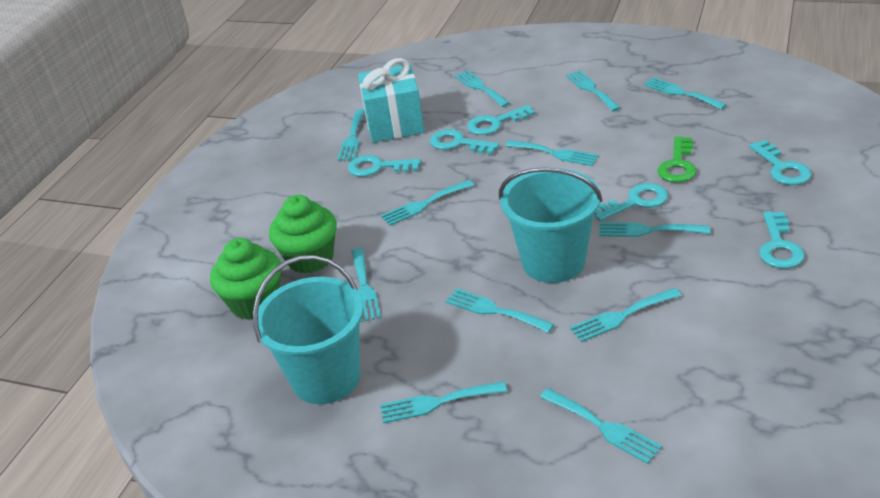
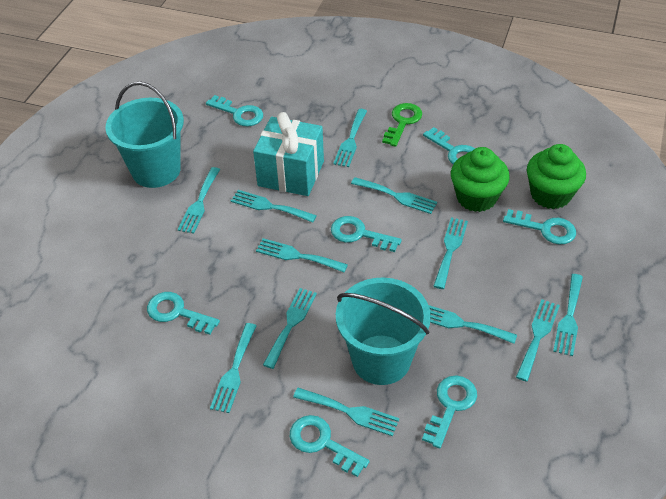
turquoise key: 6 -> 7

